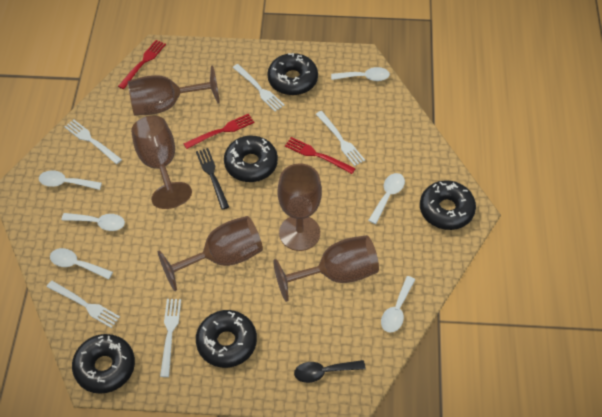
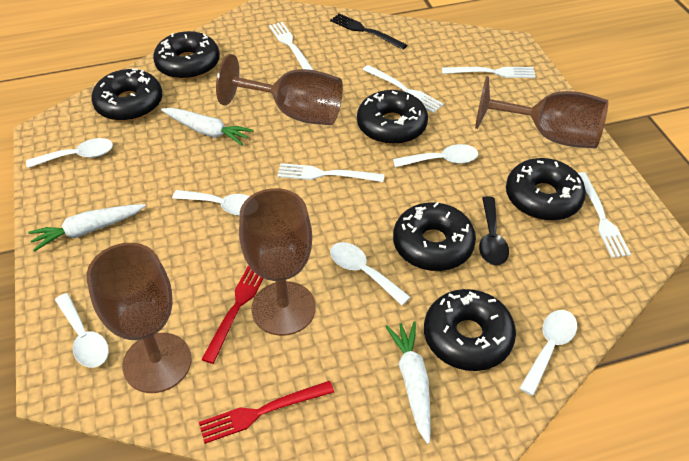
black donut: 5 -> 6
brown goblet: 5 -> 4
red fork: 3 -> 2
white carrot: 0 -> 3

